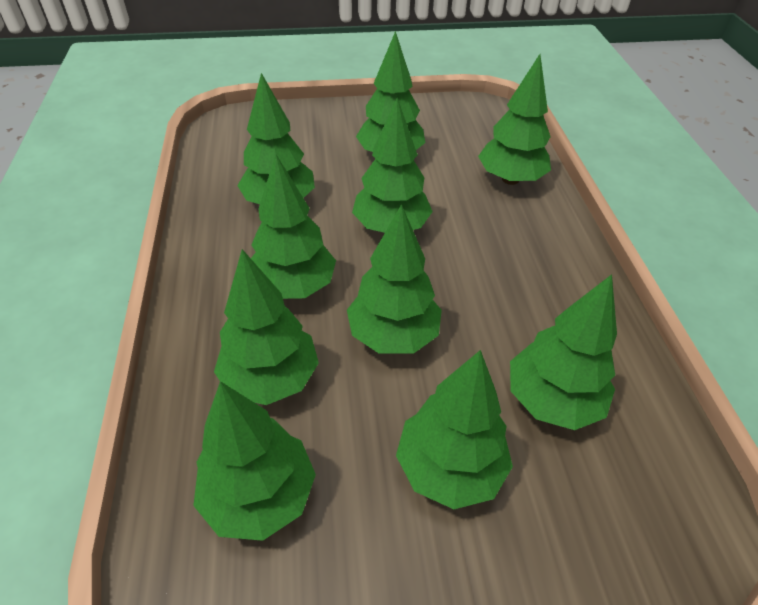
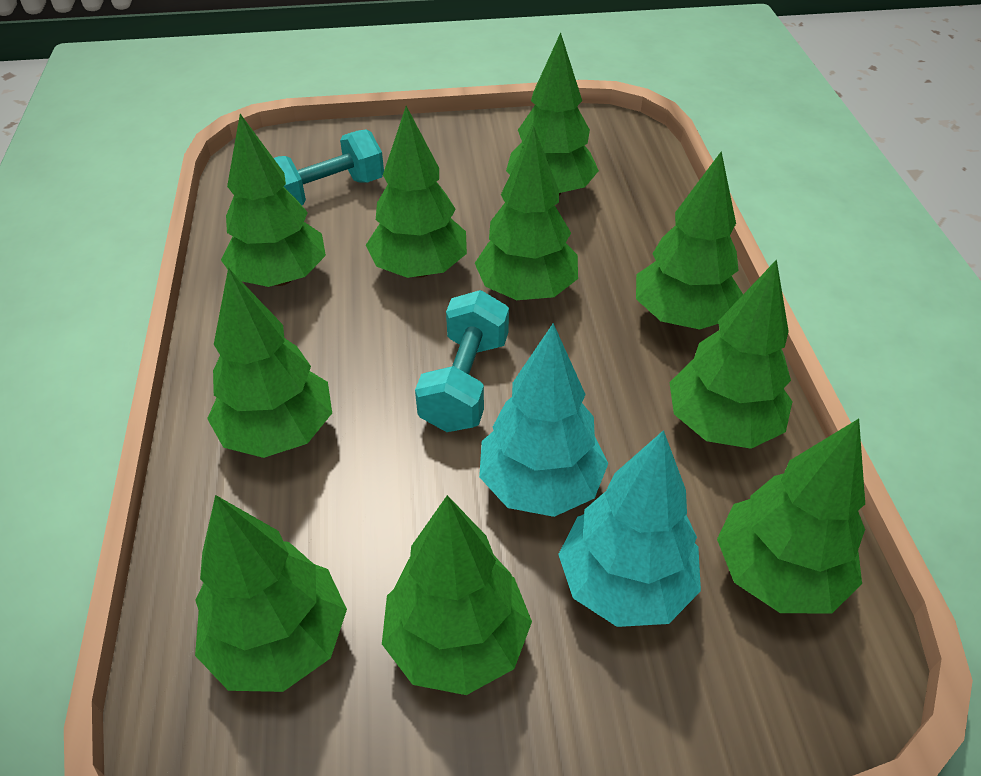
turquoise dumbbell: 0 -> 2
turquoise tree: 0 -> 2

